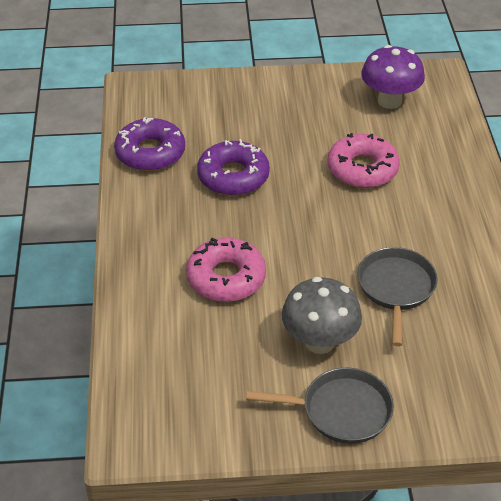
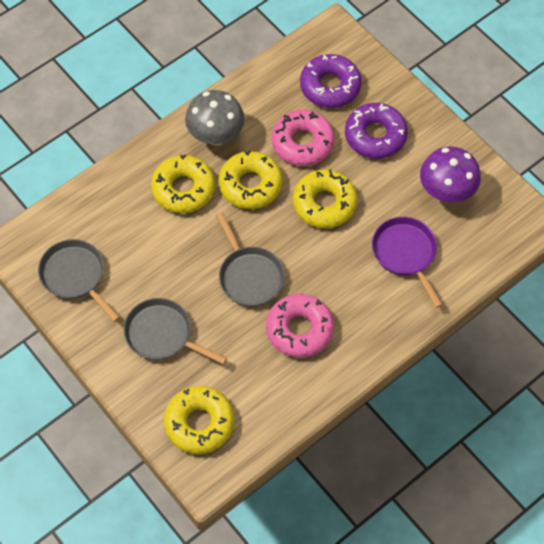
grey pan: 2 -> 3
purple pan: 0 -> 1
yellow donut: 0 -> 4

